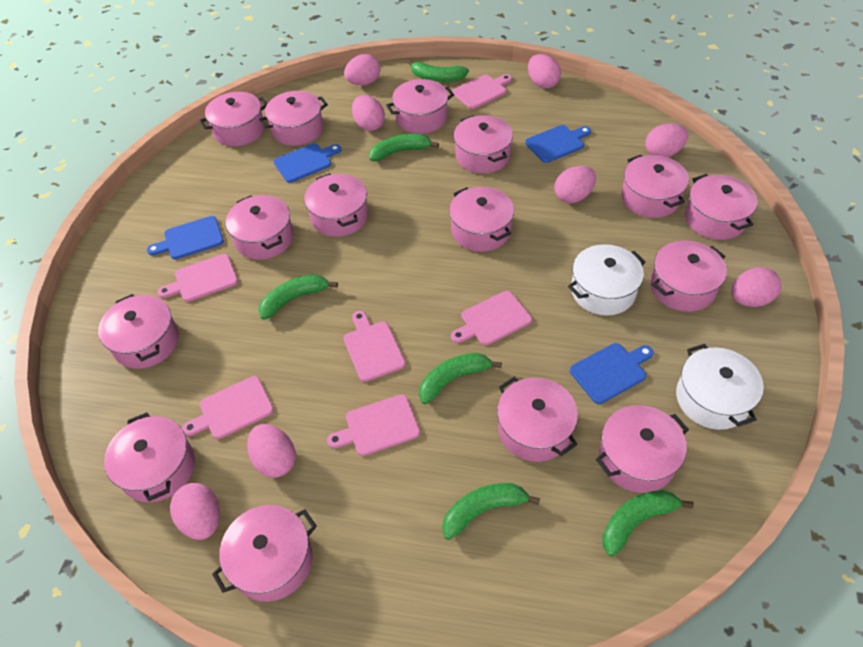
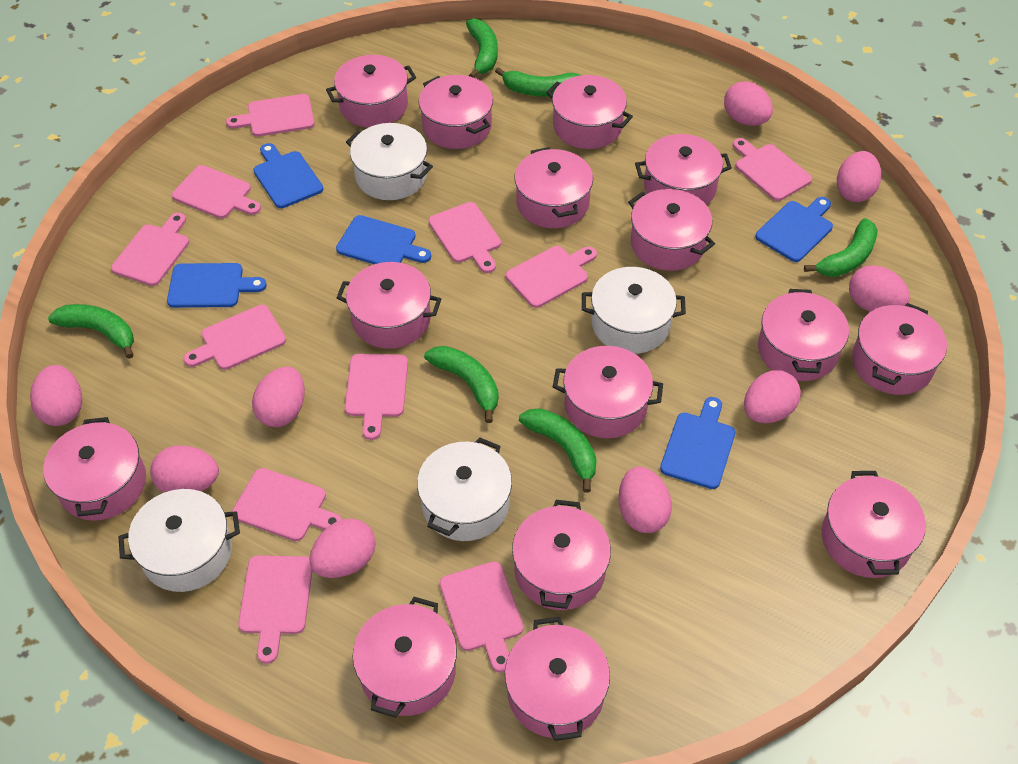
blue cutting board: 4 -> 5
pink cutting board: 6 -> 11
pink egg: 8 -> 9
white pot: 2 -> 4

